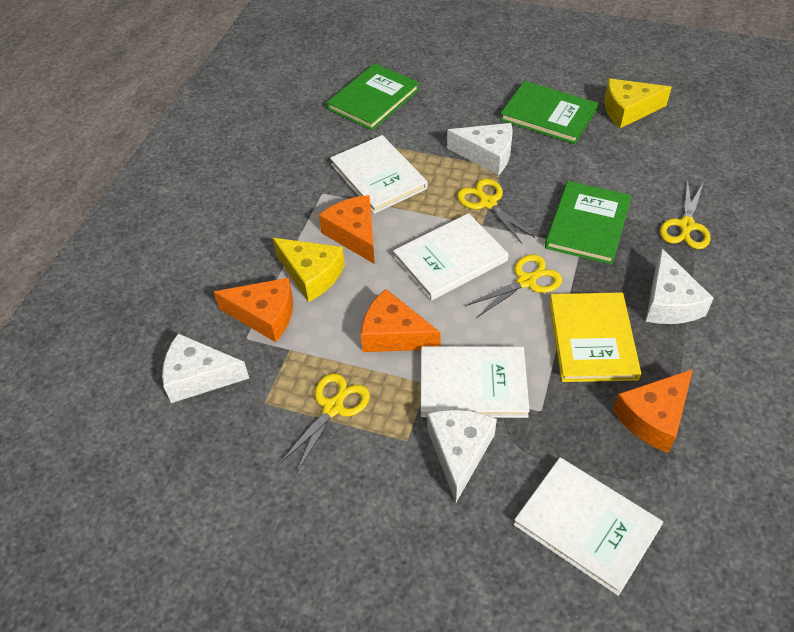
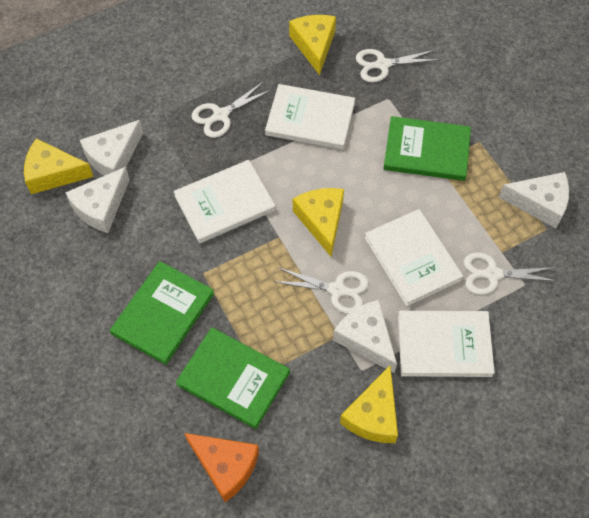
orange cheese: 4 -> 1
white scissors: 0 -> 4
yellow book: 1 -> 0
yellow cheese: 2 -> 4
yellow scissors: 4 -> 0

